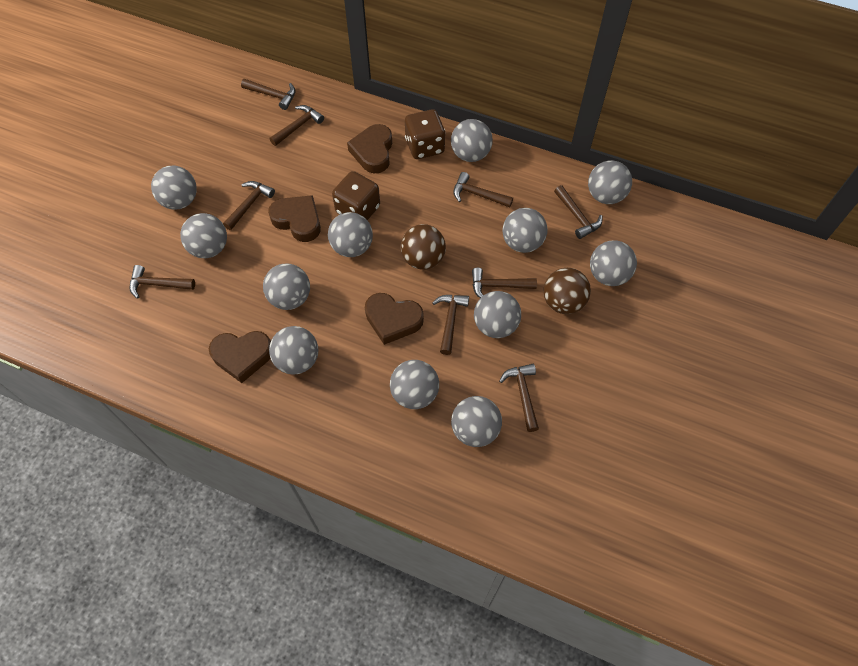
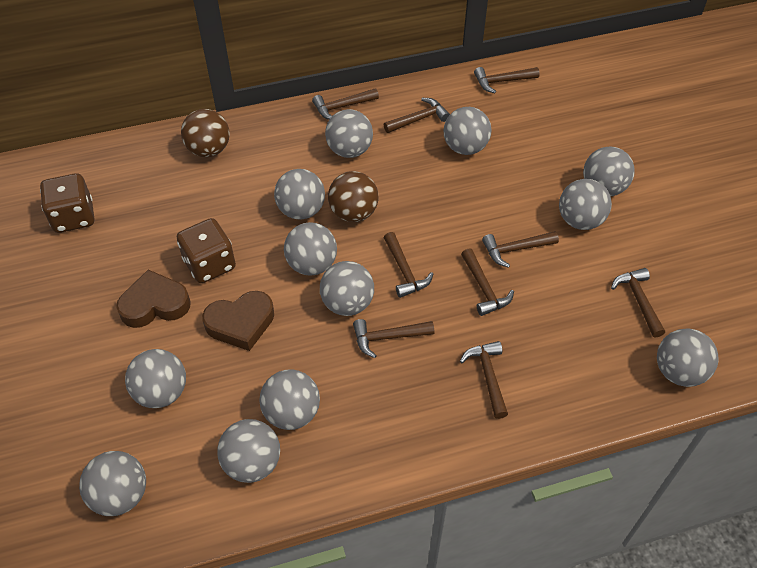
brown heart: 4 -> 2

